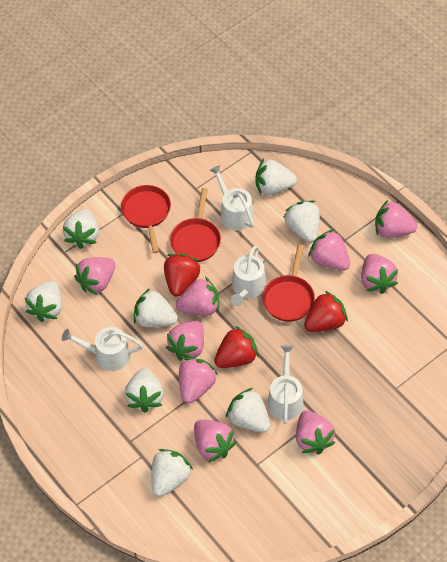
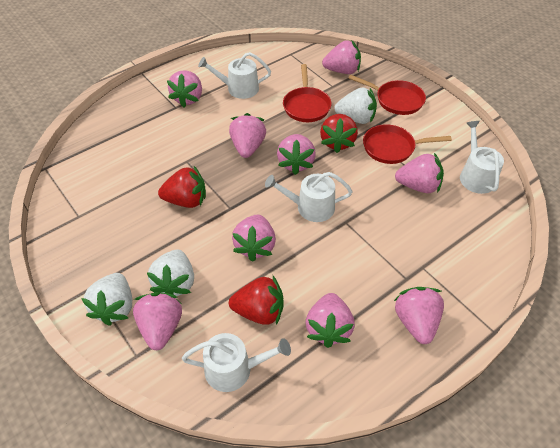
white strawberry: 8 -> 3

